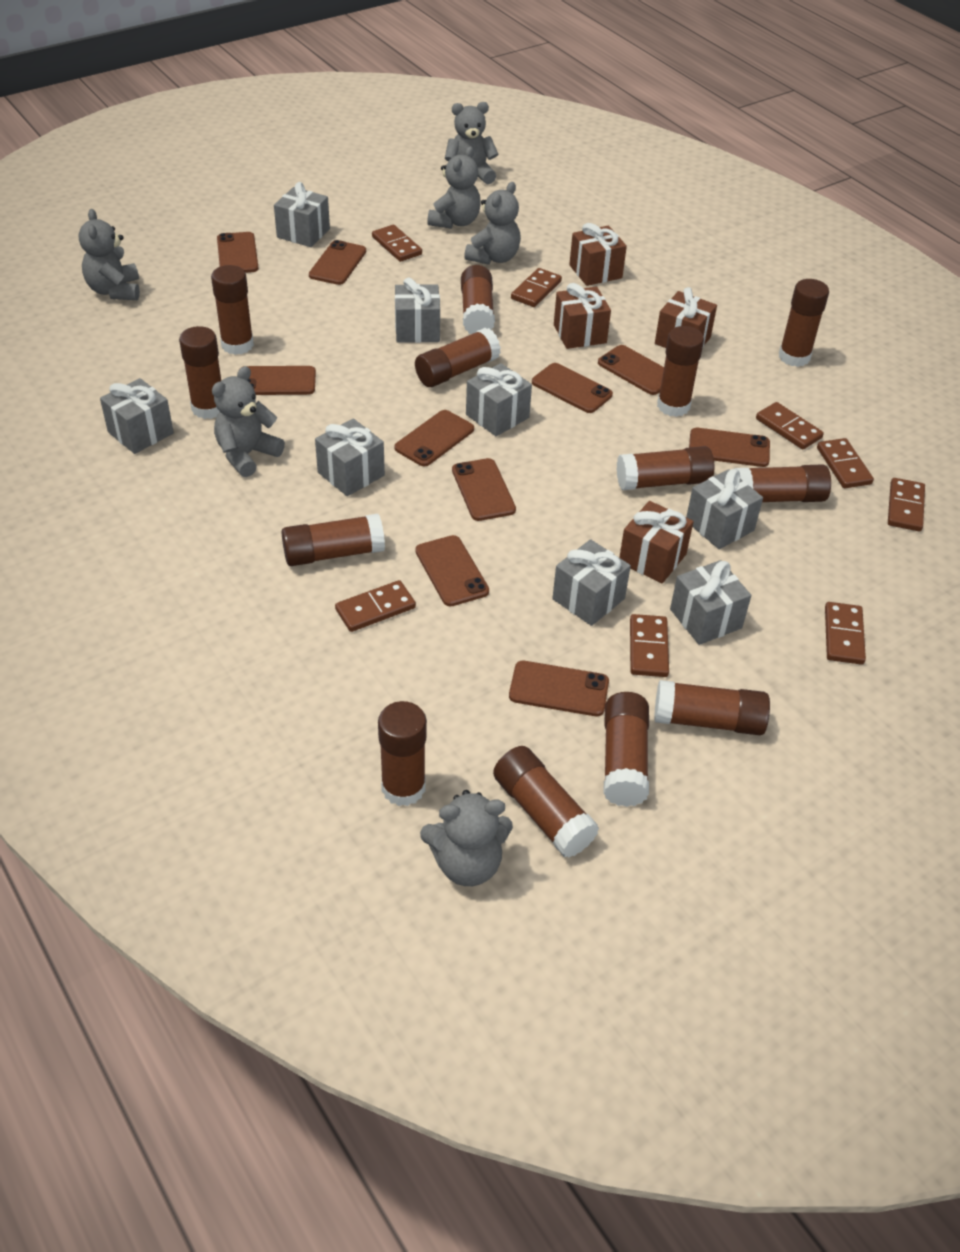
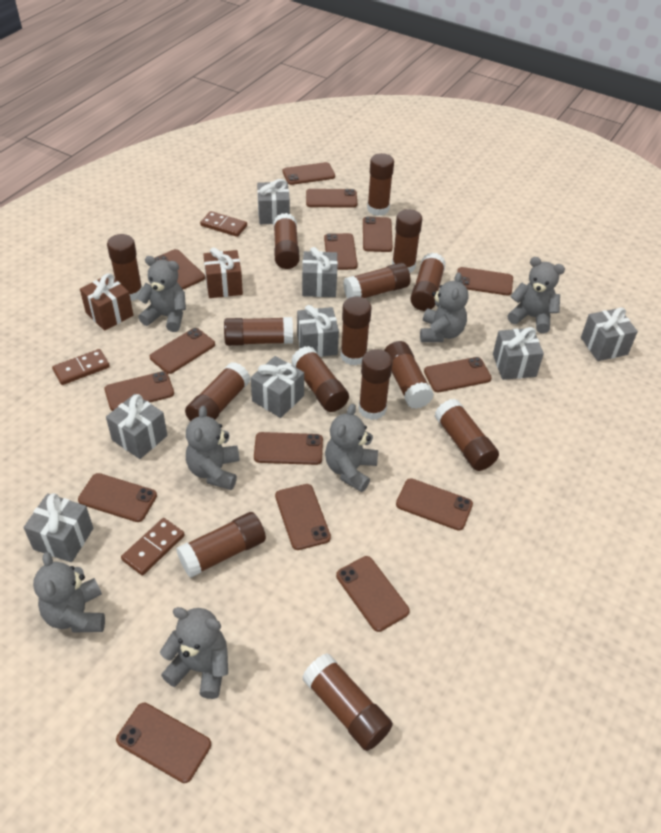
brown domino: 8 -> 3
brown gift: 4 -> 2
brown glue stick: 13 -> 15
brown phone: 10 -> 15
grey teddy bear: 6 -> 7

